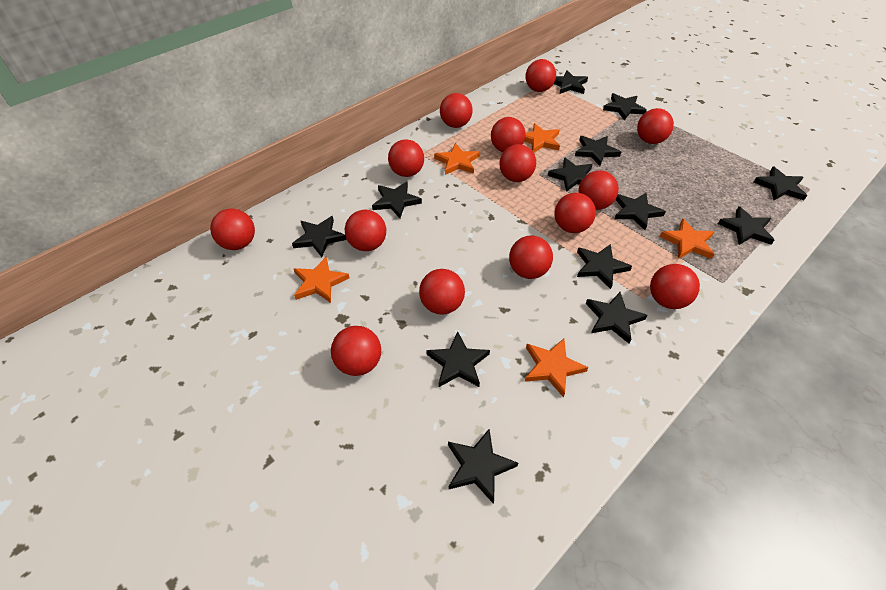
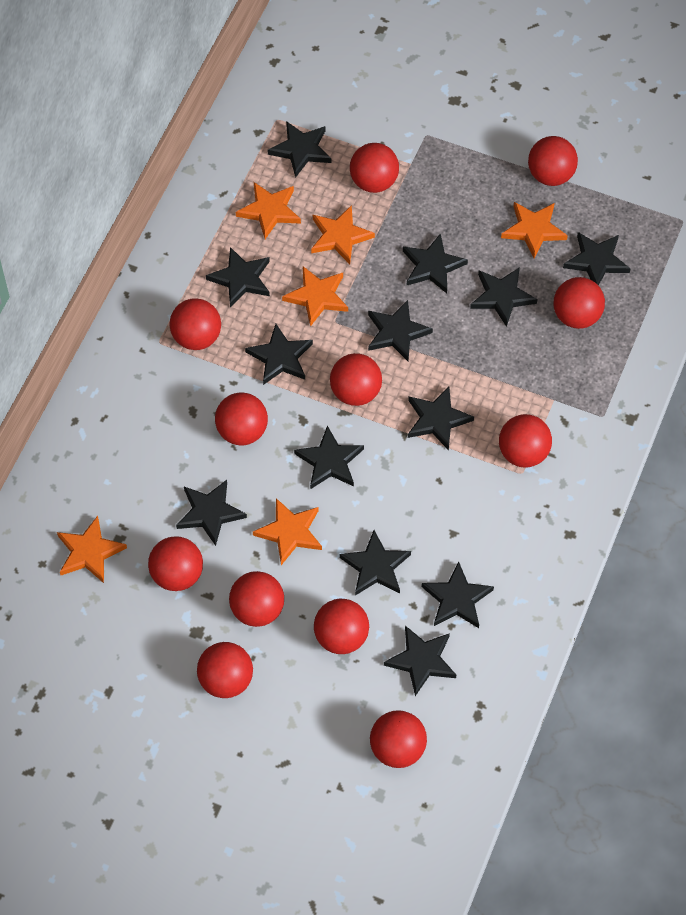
orange star: 5 -> 6
red ball: 14 -> 12

